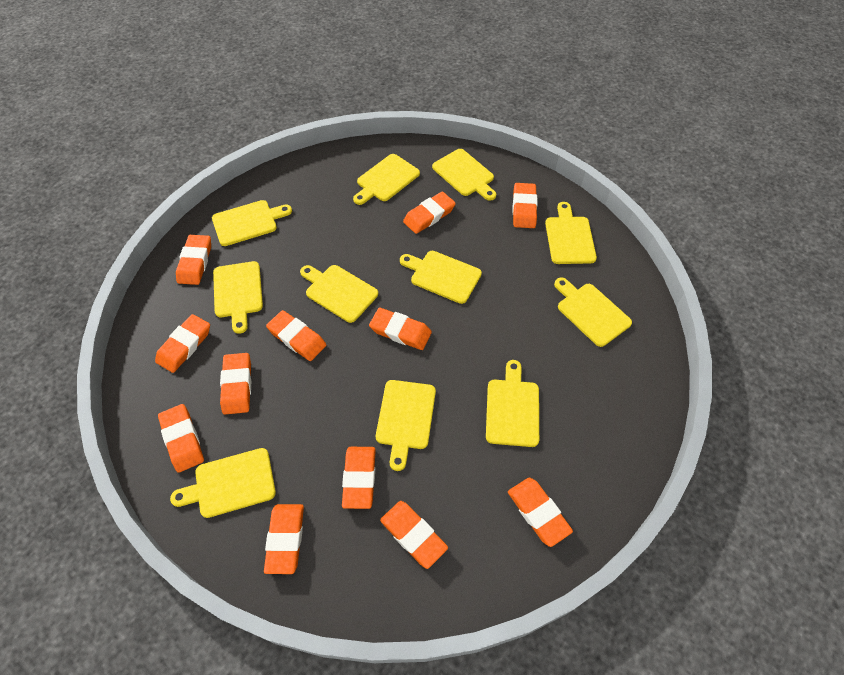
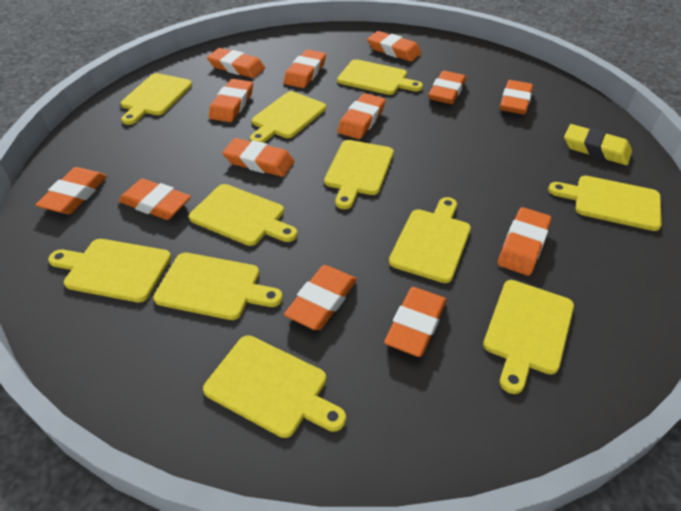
orange eraser: 12 -> 13
yellow eraser: 0 -> 1

